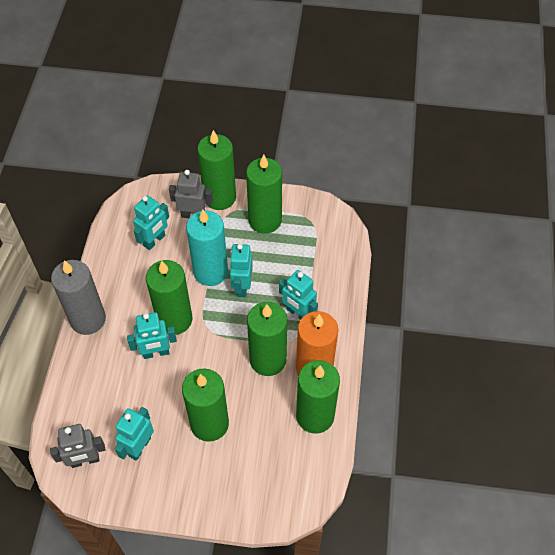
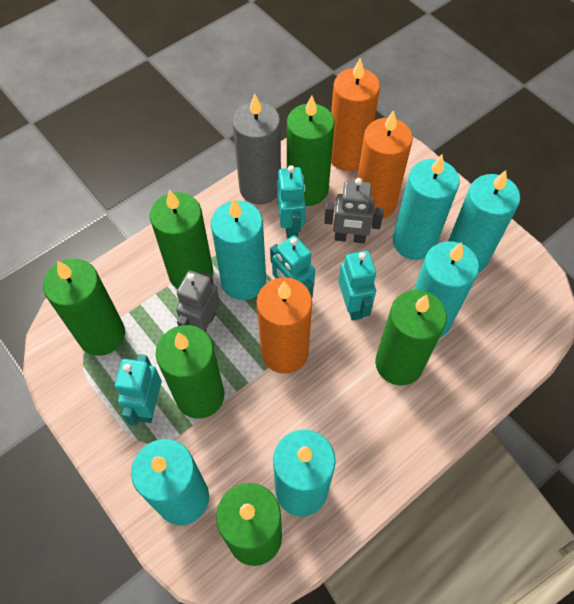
orange candle: 1 -> 3
turquoise candle: 1 -> 6
turquoise robot: 5 -> 4

